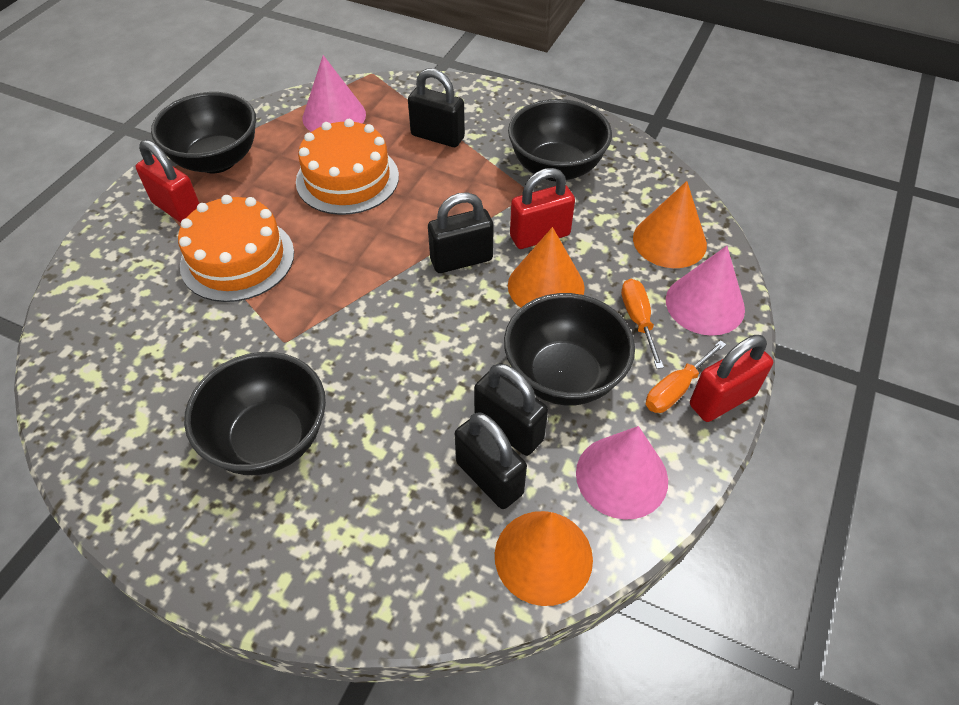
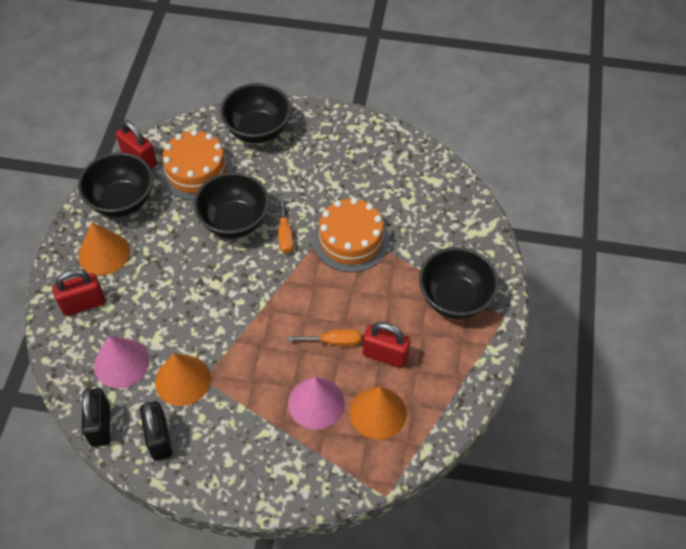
black padlock: 4 -> 2
pink cone: 3 -> 2

